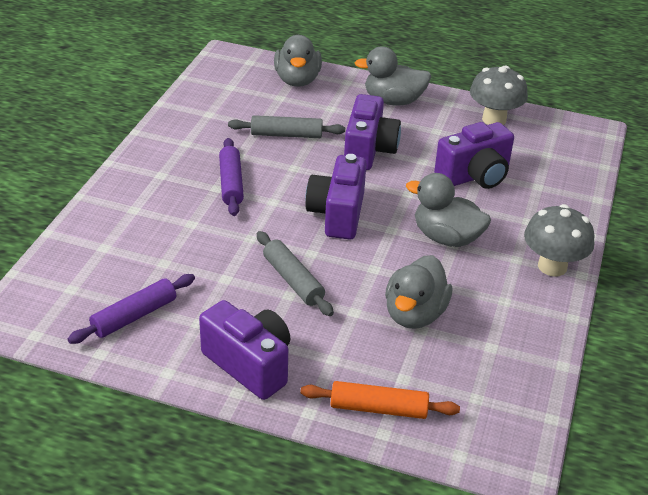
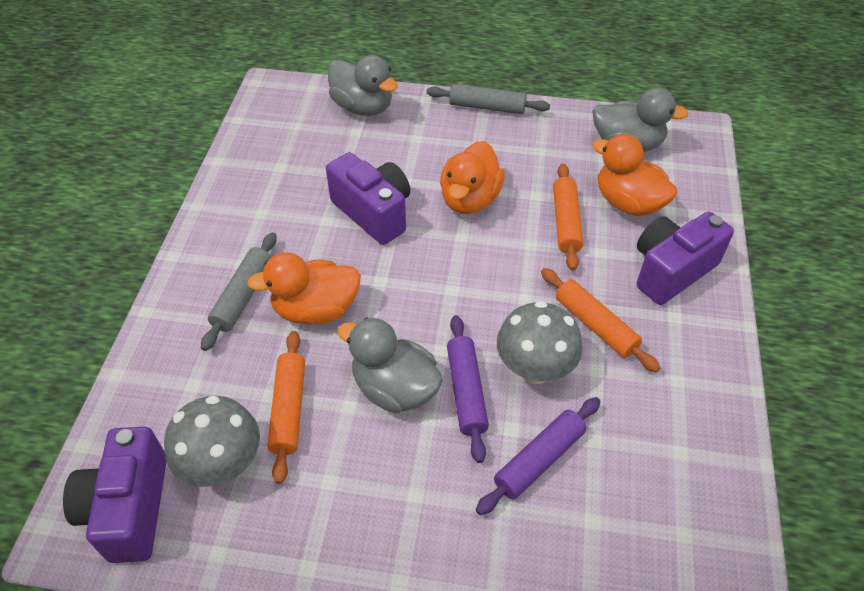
grey duck: 4 -> 3
orange duck: 0 -> 3
orange rolling pin: 1 -> 3
purple camera: 4 -> 3

